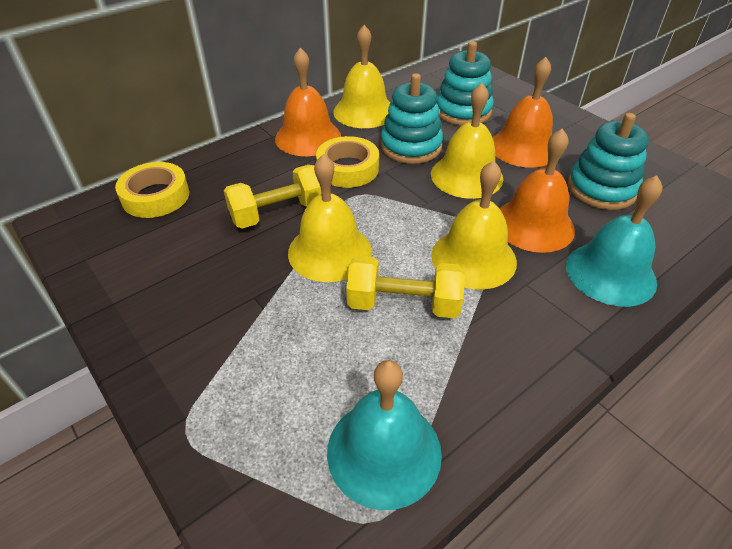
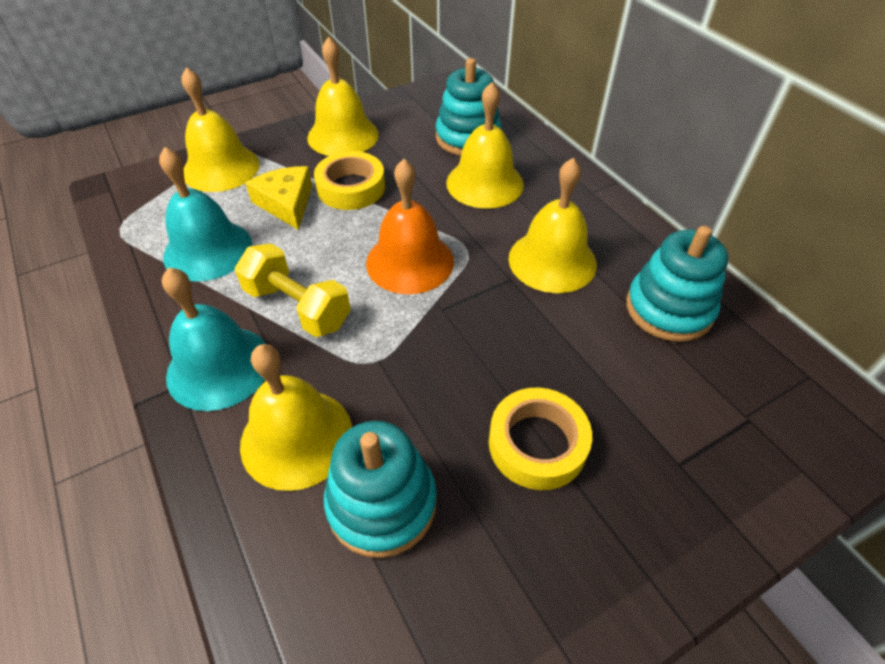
orange bell: 3 -> 1
yellow bell: 4 -> 5
yellow cheese: 0 -> 1
yellow dumbbell: 2 -> 1

